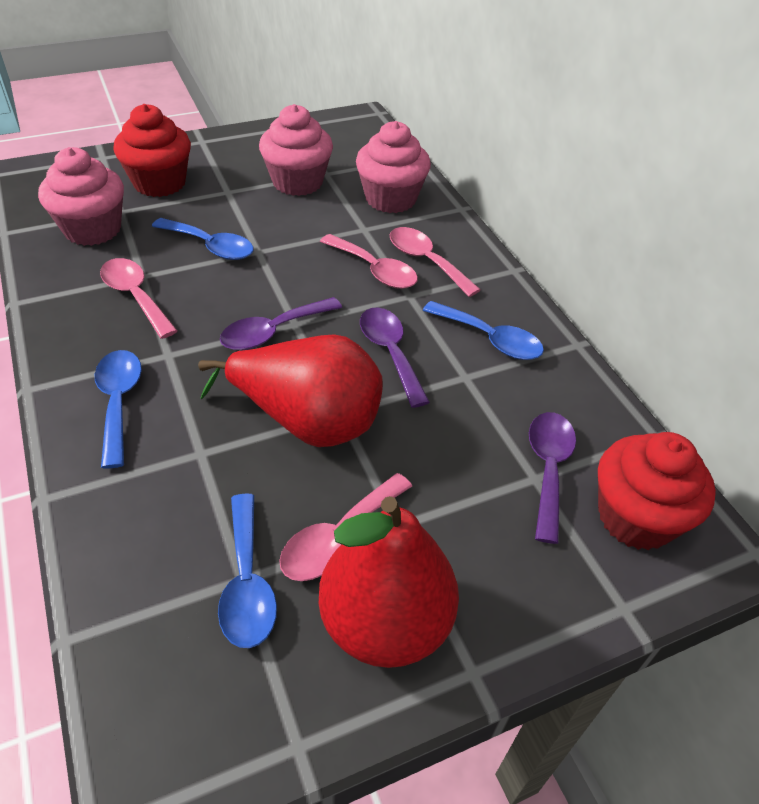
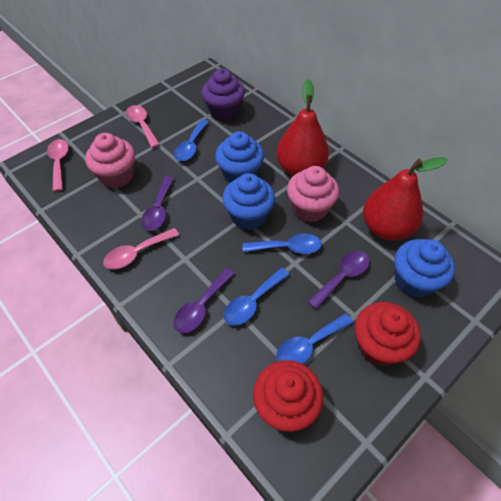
blue cupcake: 0 -> 3
pink cupcake: 3 -> 2
pink spoon: 4 -> 3
purple cupcake: 0 -> 1

